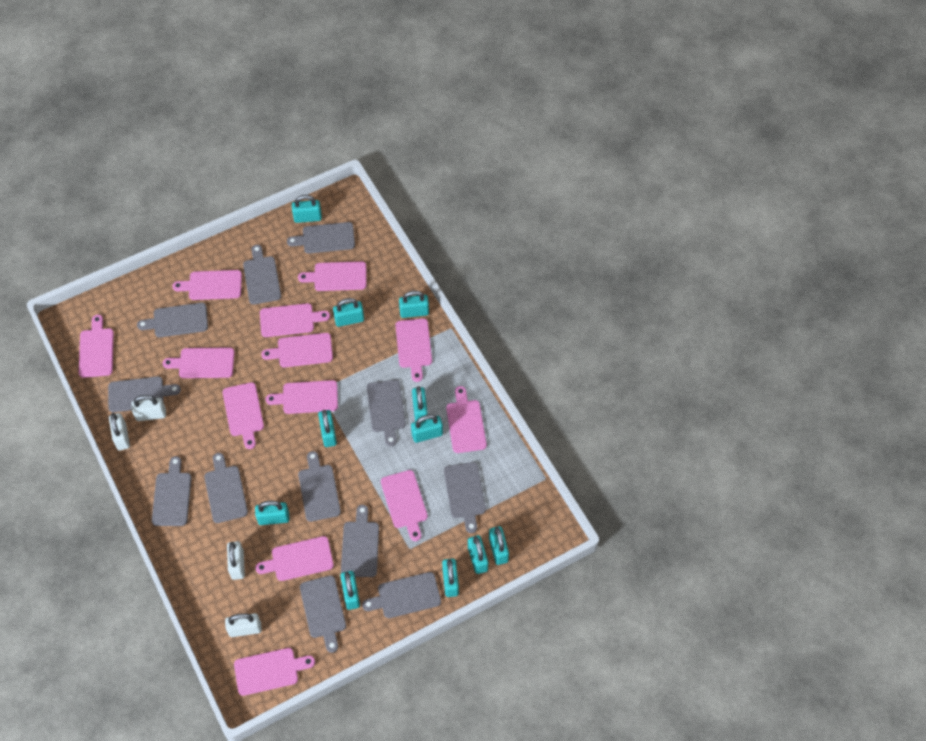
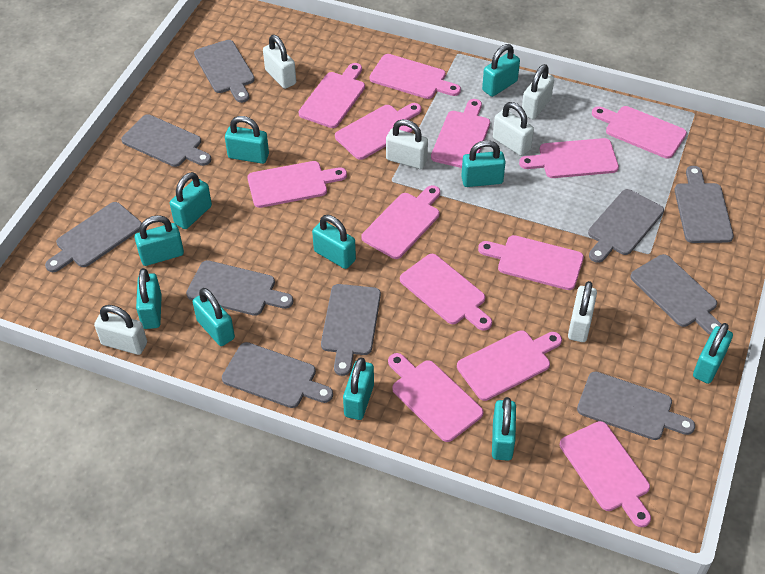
grey cutting board: 12 -> 10
white padlock: 4 -> 6

